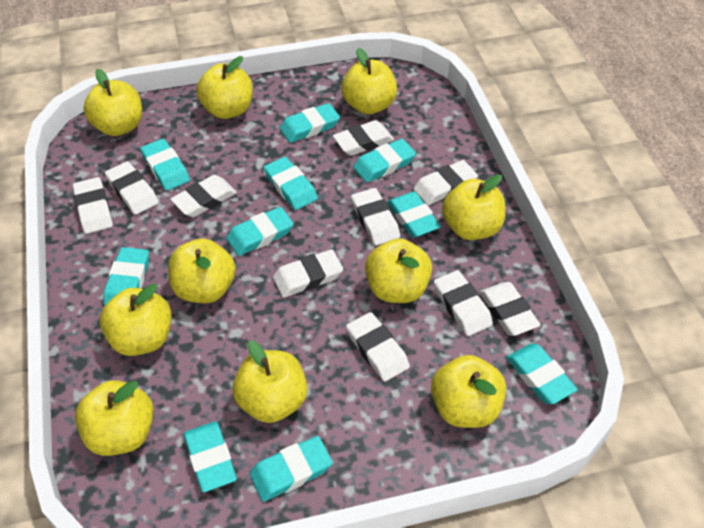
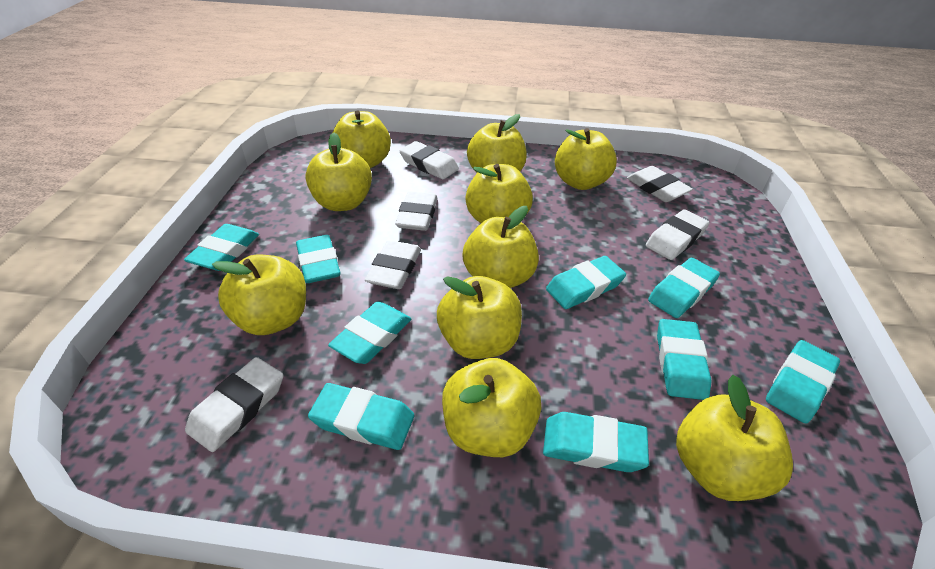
turquoise eraser: 10 -> 9
white eraser: 10 -> 6

